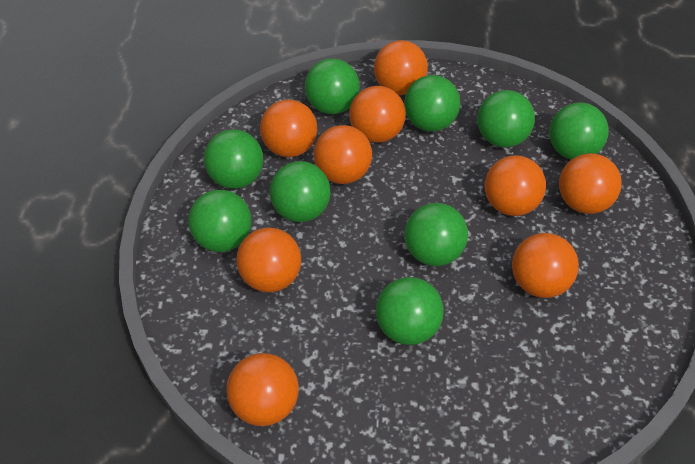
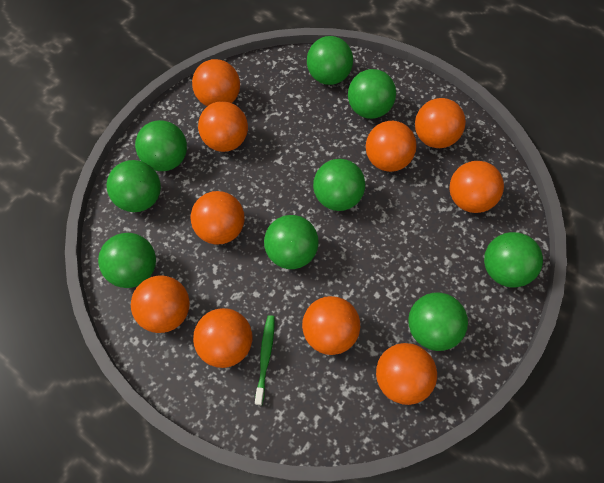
green toothbrush: 0 -> 1
orange ball: 9 -> 10

